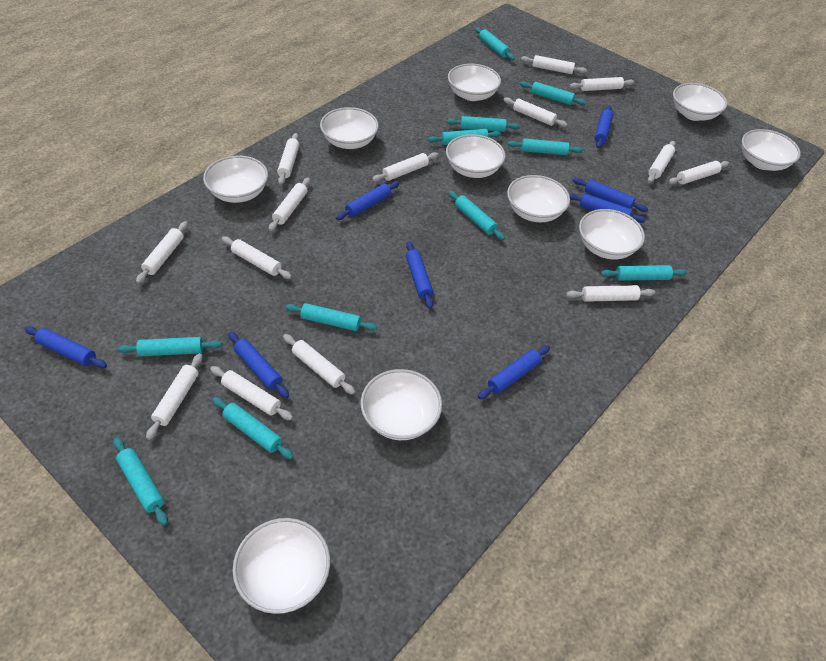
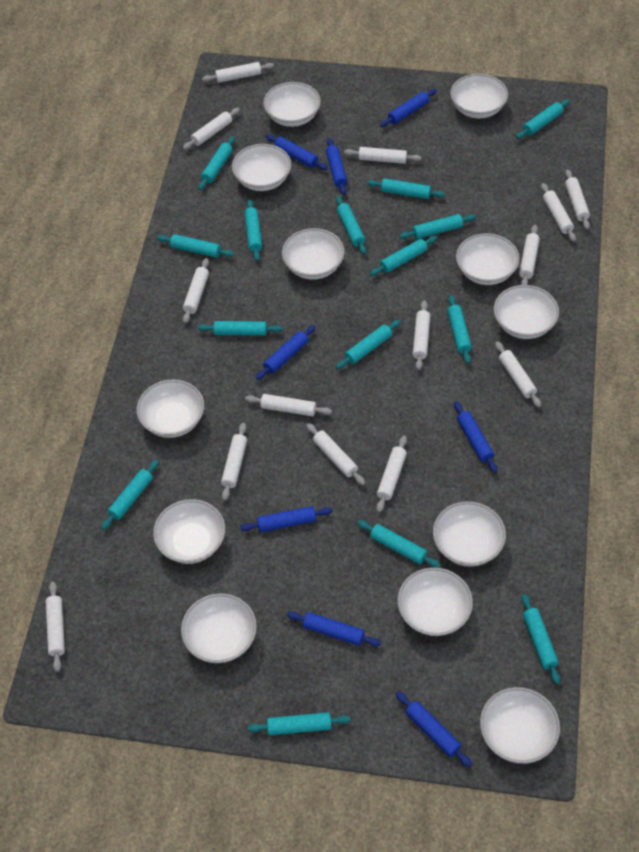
turquoise rolling pin: 11 -> 15
white bowl: 10 -> 12

